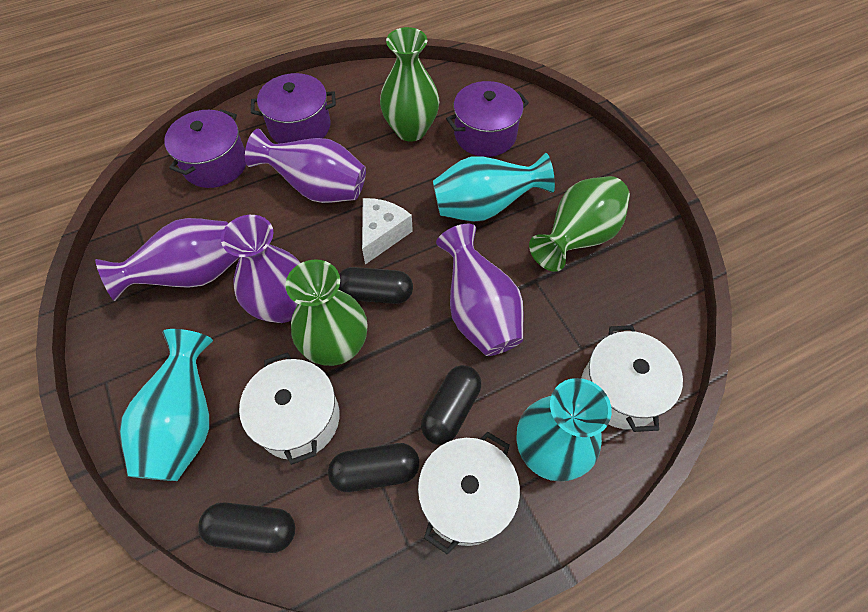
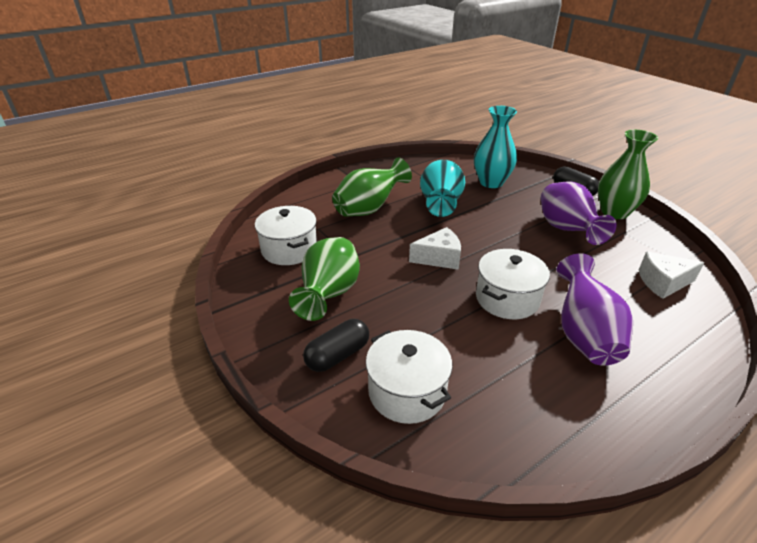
black capsule: 4 -> 2
purple pot: 3 -> 0
purple vase: 4 -> 2
turquoise vase: 3 -> 2
white cheese: 1 -> 2

